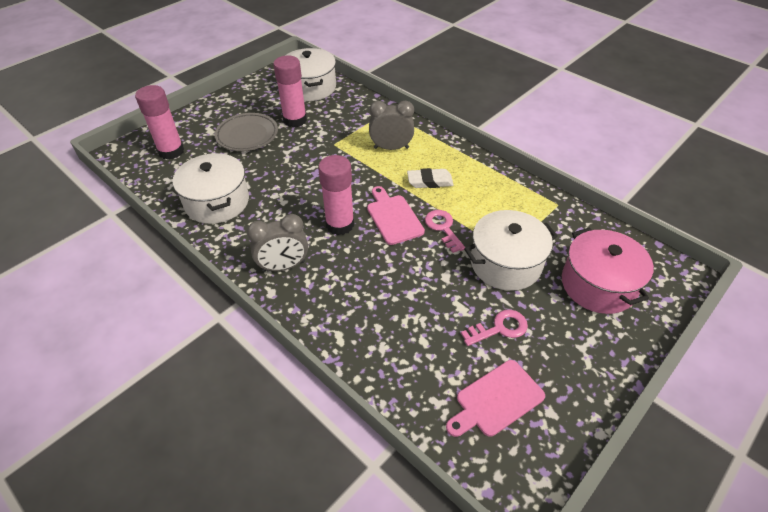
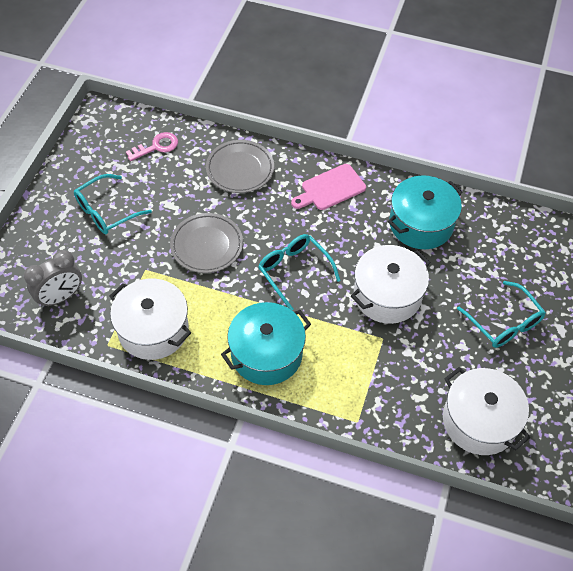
grey clock: 2 -> 1
grey plate: 1 -> 2
pink cutting board: 2 -> 1
pink glue stick: 3 -> 0
pink key: 2 -> 1
pink pot: 1 -> 0
turquoise glasses: 0 -> 3
turquoise pot: 0 -> 2
white eraser: 1 -> 0

